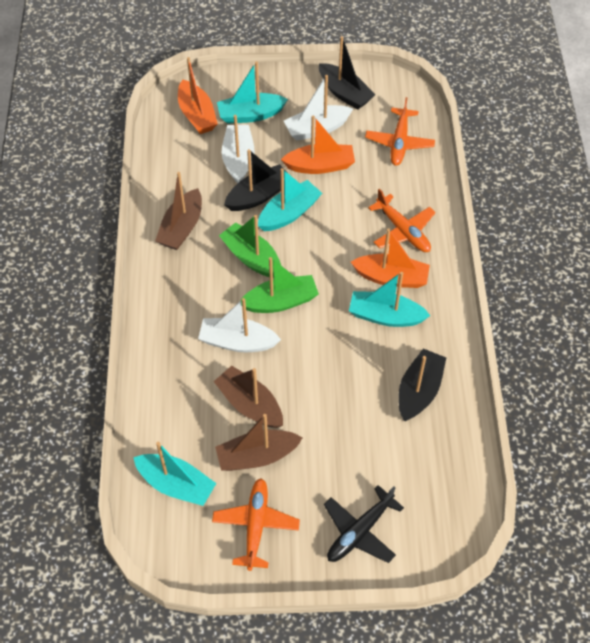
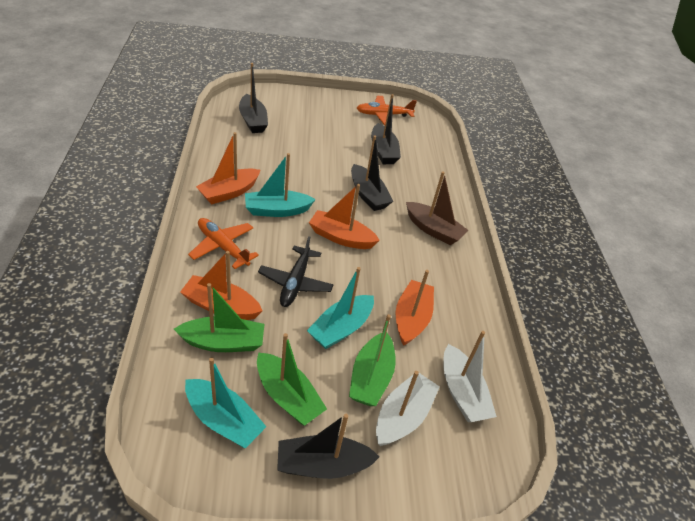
black boat: 3 -> 4
brown boat: 3 -> 1
green boat: 2 -> 3
orange boat: 3 -> 4
orange plane: 3 -> 2
turquoise boat: 4 -> 3
white boat: 3 -> 2

